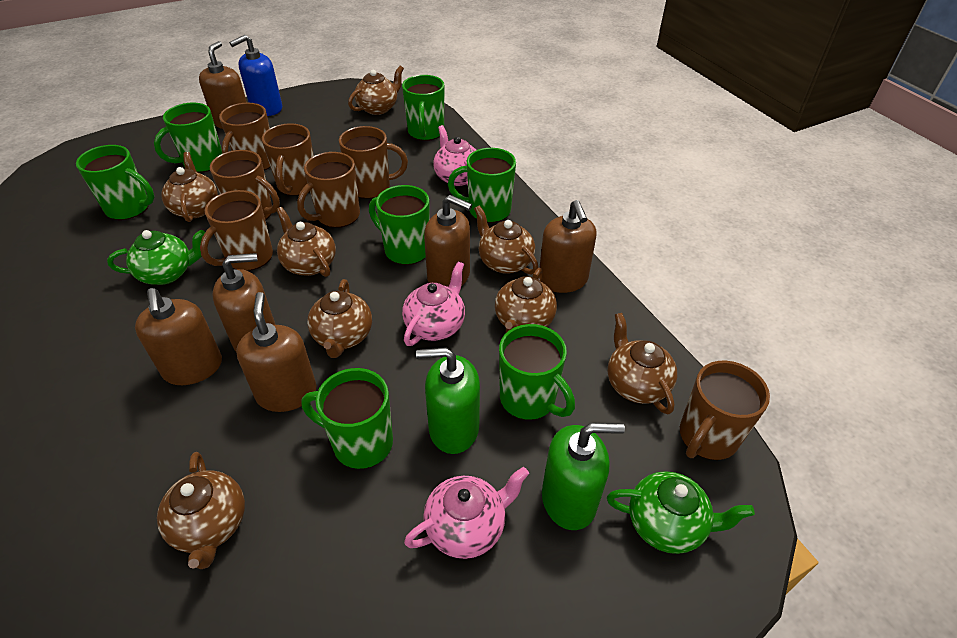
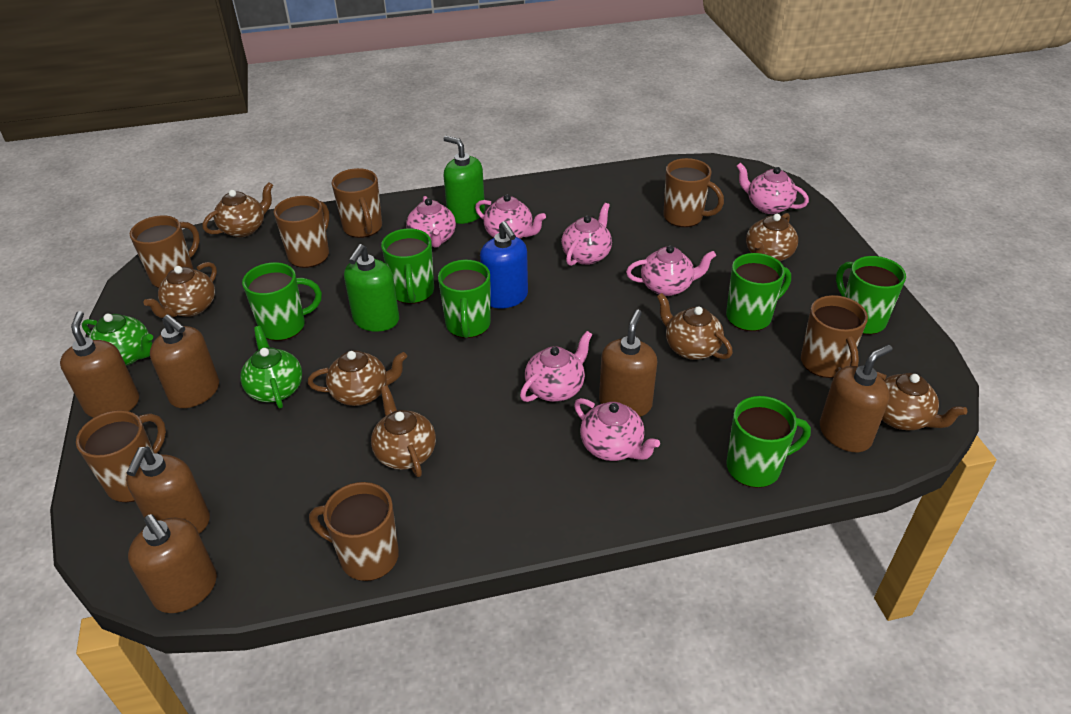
brown teapot: 8 -> 7
green mug: 7 -> 6
pink teapot: 3 -> 7

